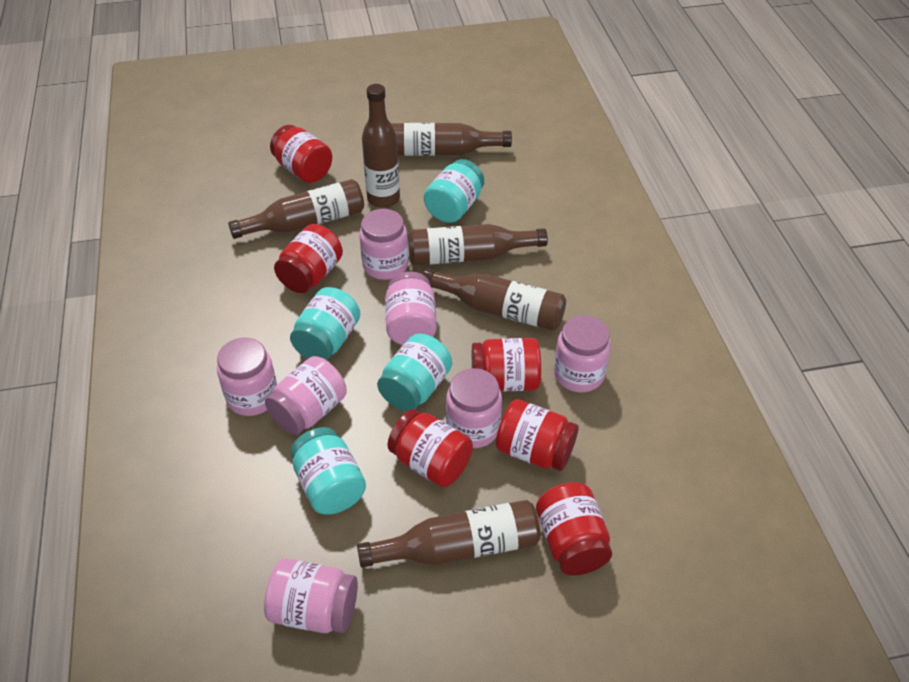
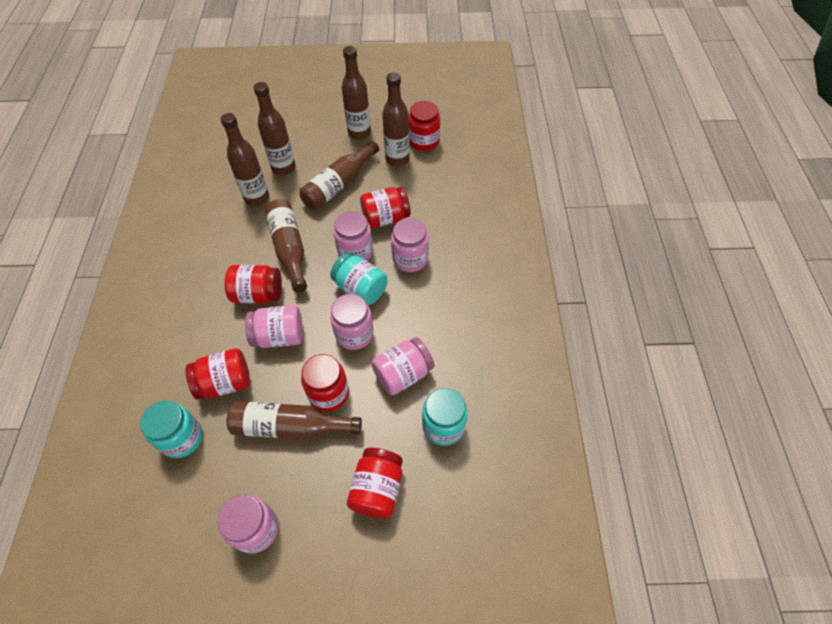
brown bottle: 6 -> 7
pink jar: 7 -> 6
turquoise jar: 4 -> 3

